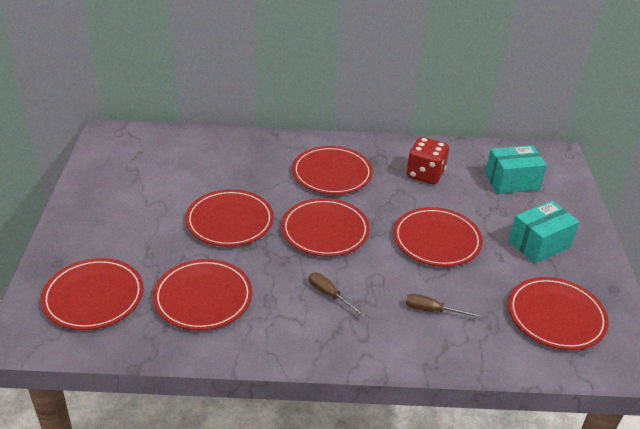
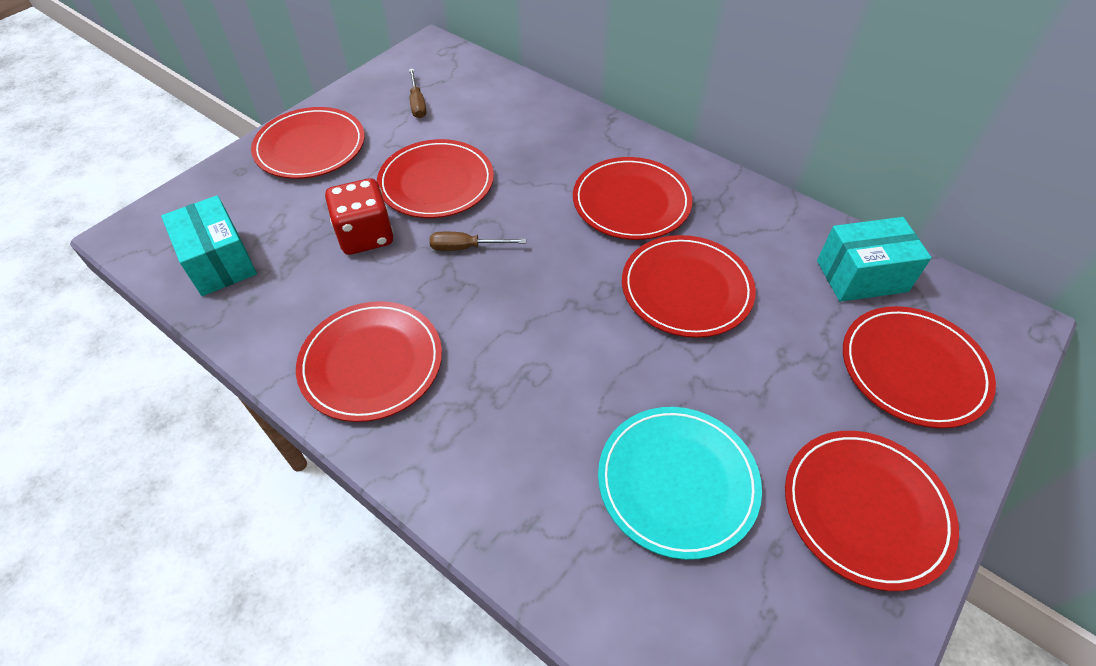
turquoise plate: 0 -> 1

